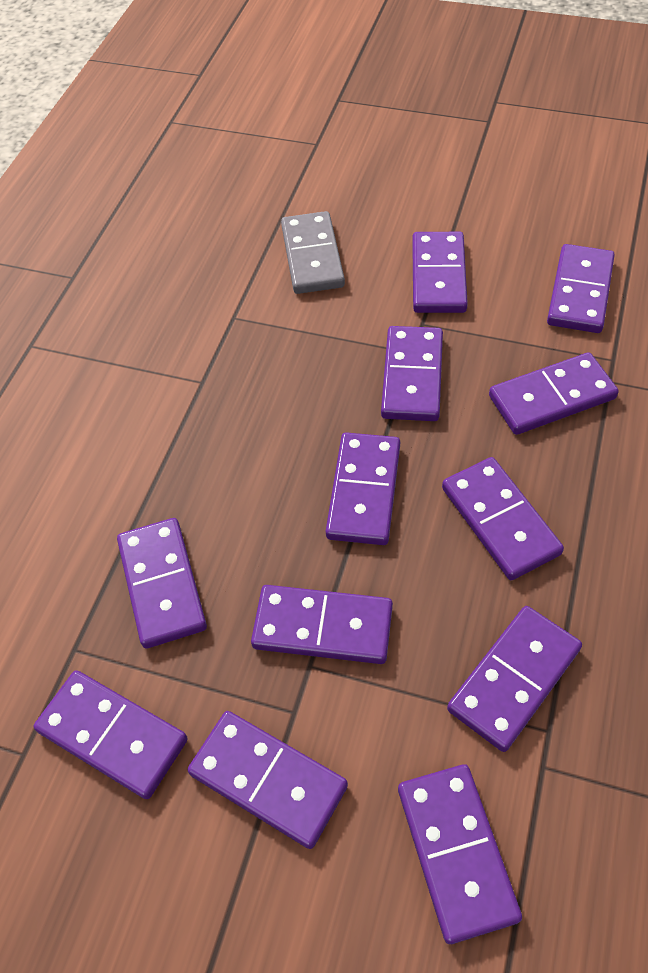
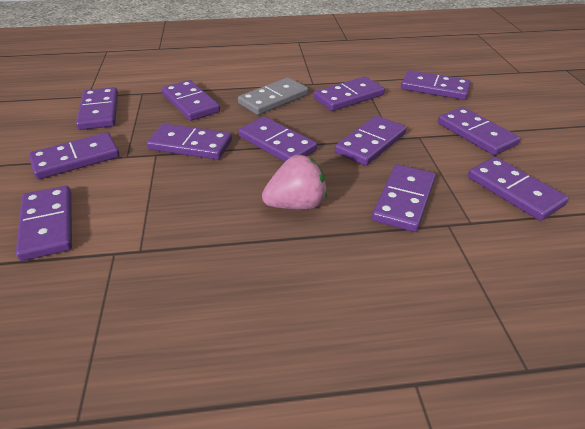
pink strawberry: 0 -> 1

